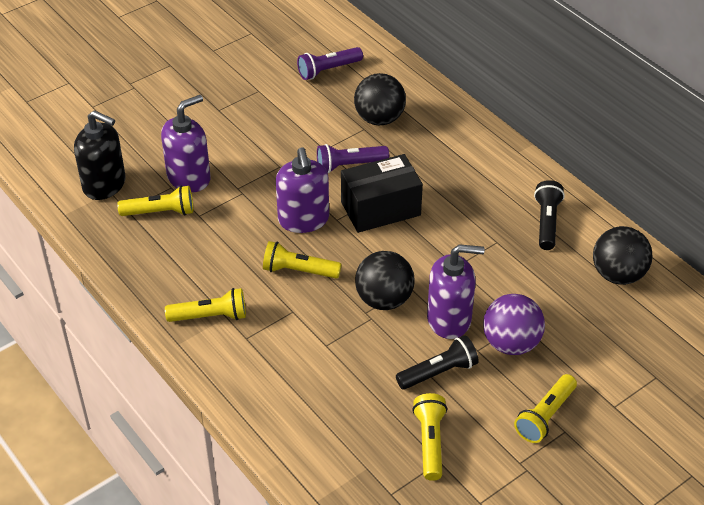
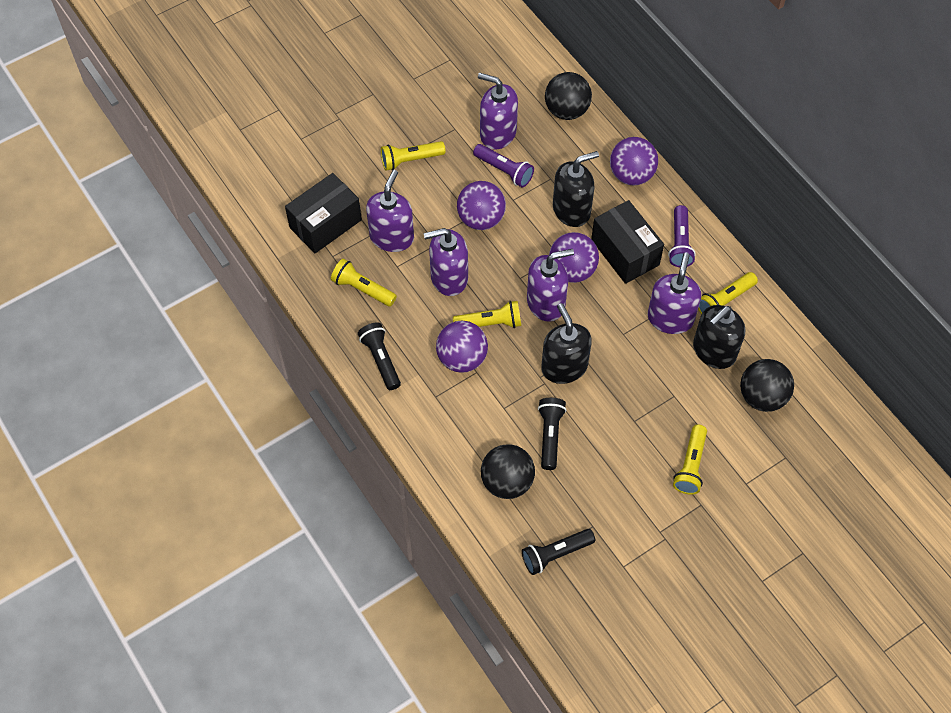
black box: 1 -> 2
black flashlight: 2 -> 3
black soap dispenser: 1 -> 3
purple ball: 1 -> 4
purple soap dispenser: 3 -> 5

